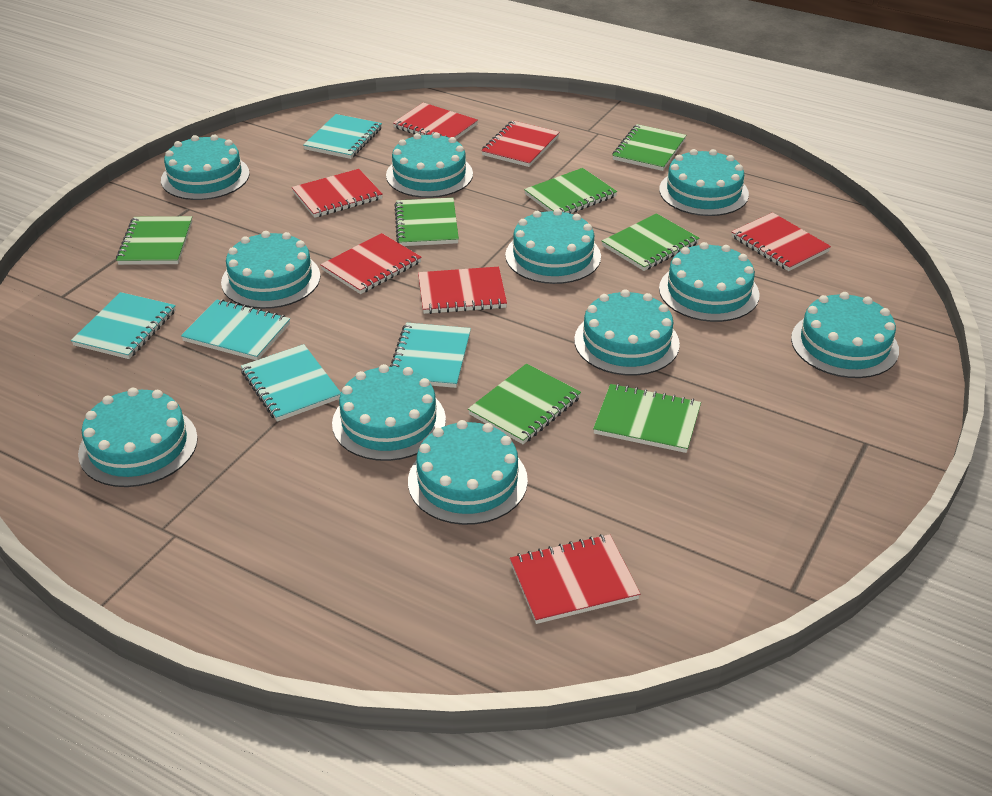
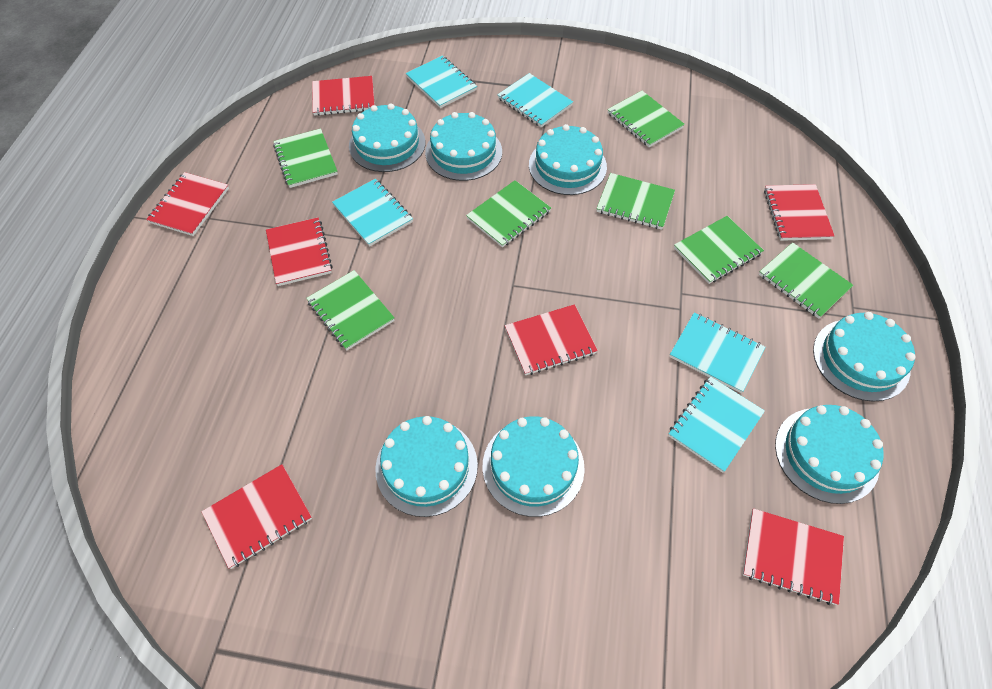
turquoise cake: 11 -> 7

